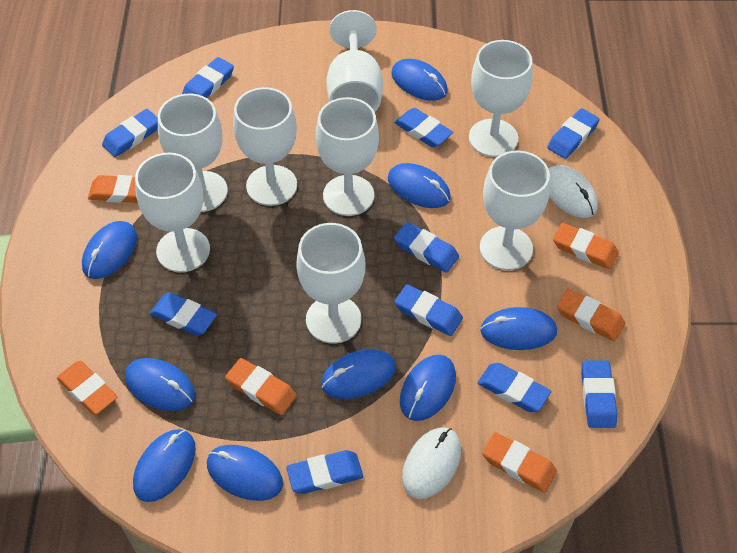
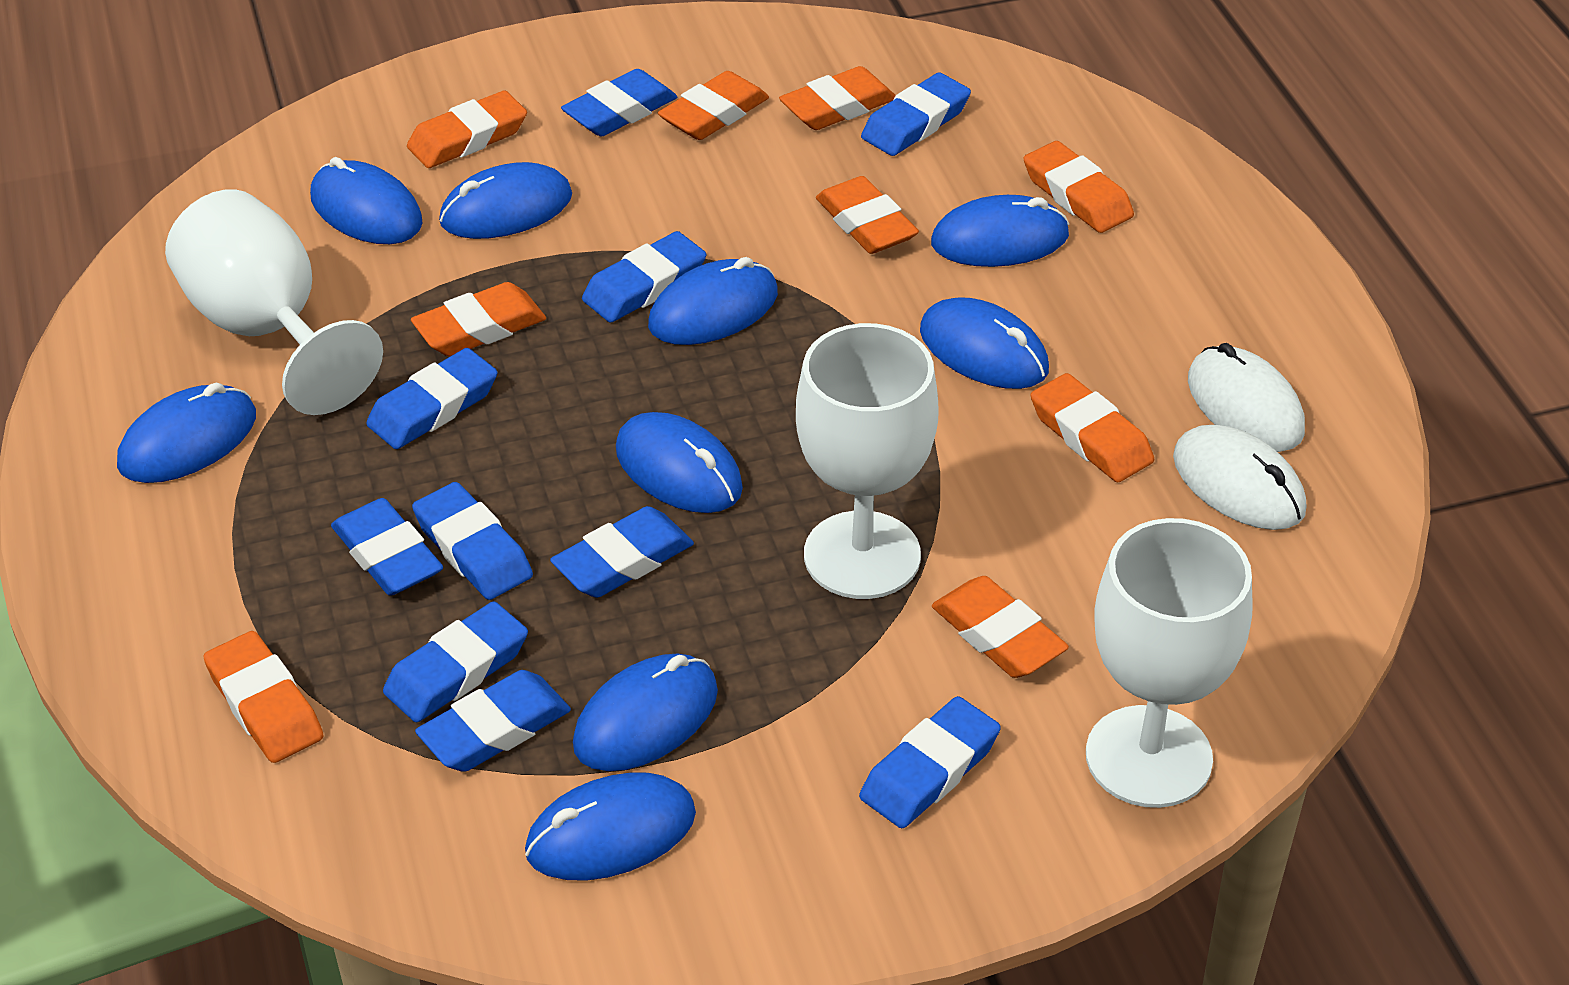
orange eraser: 6 -> 9
white goblet: 8 -> 3

